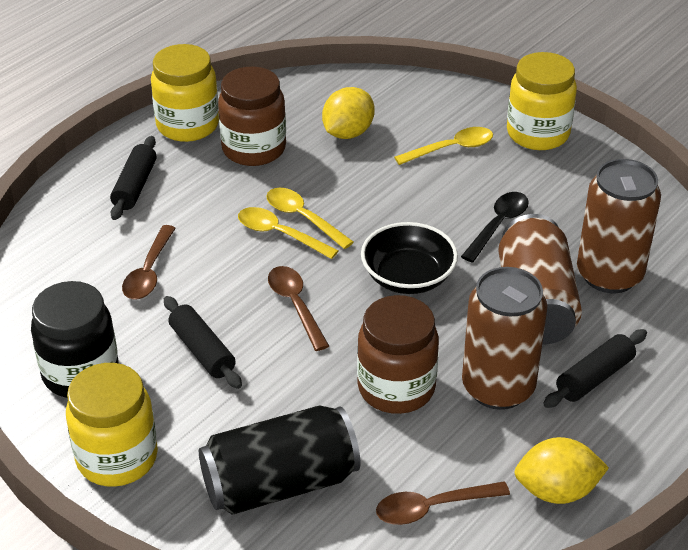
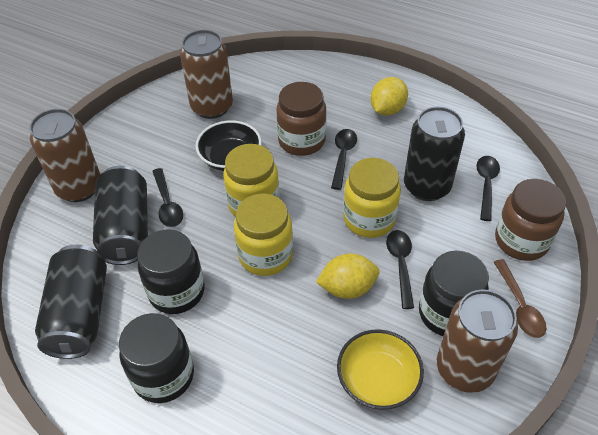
black can: 1 -> 3
black jar: 1 -> 3
black rolling pin: 3 -> 0
black spoon: 1 -> 4
brown spoon: 3 -> 1
yellow bowl: 0 -> 1
yellow spoon: 3 -> 0

